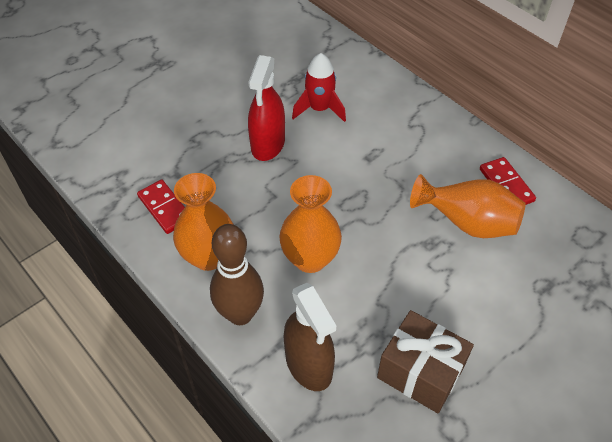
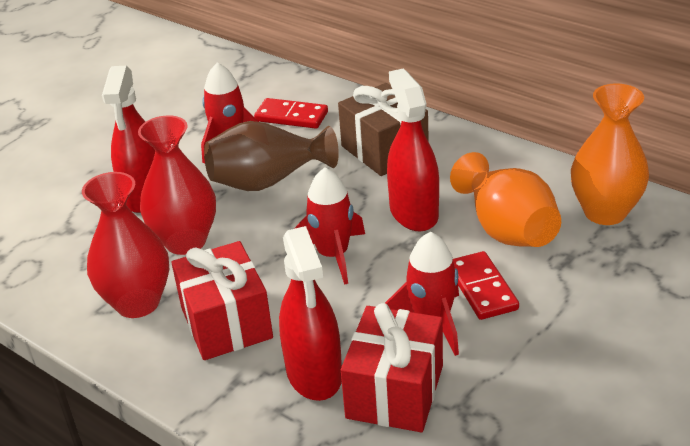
brown bowling pin: 1 -> 0
brown spray bottle: 1 -> 0
brown vase: 0 -> 1
orange vase: 3 -> 2
red gift: 0 -> 2
red rocket: 1 -> 3
red spray bottle: 1 -> 3
red vase: 0 -> 2

